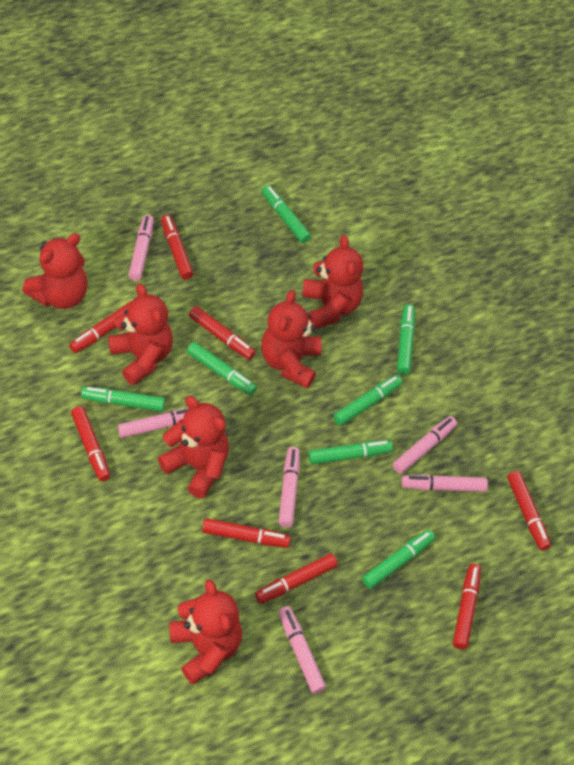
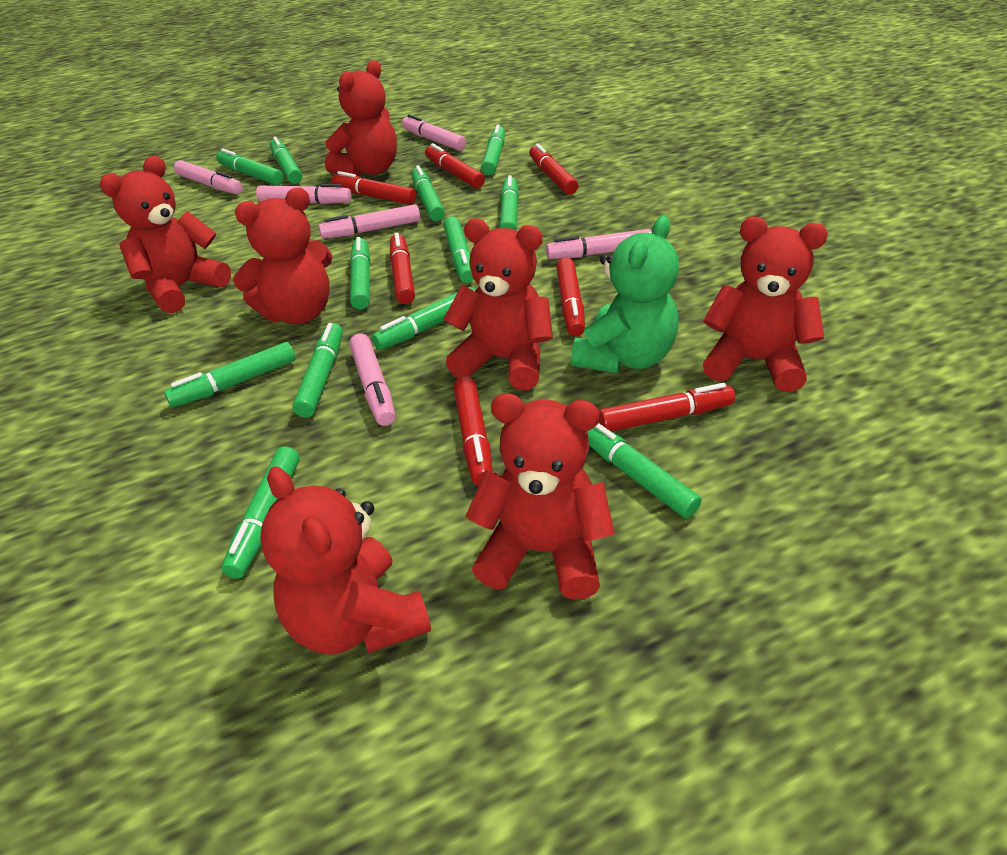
green marker: 7 -> 12
green teddy bear: 0 -> 1
red marker: 8 -> 7
red teddy bear: 6 -> 7

